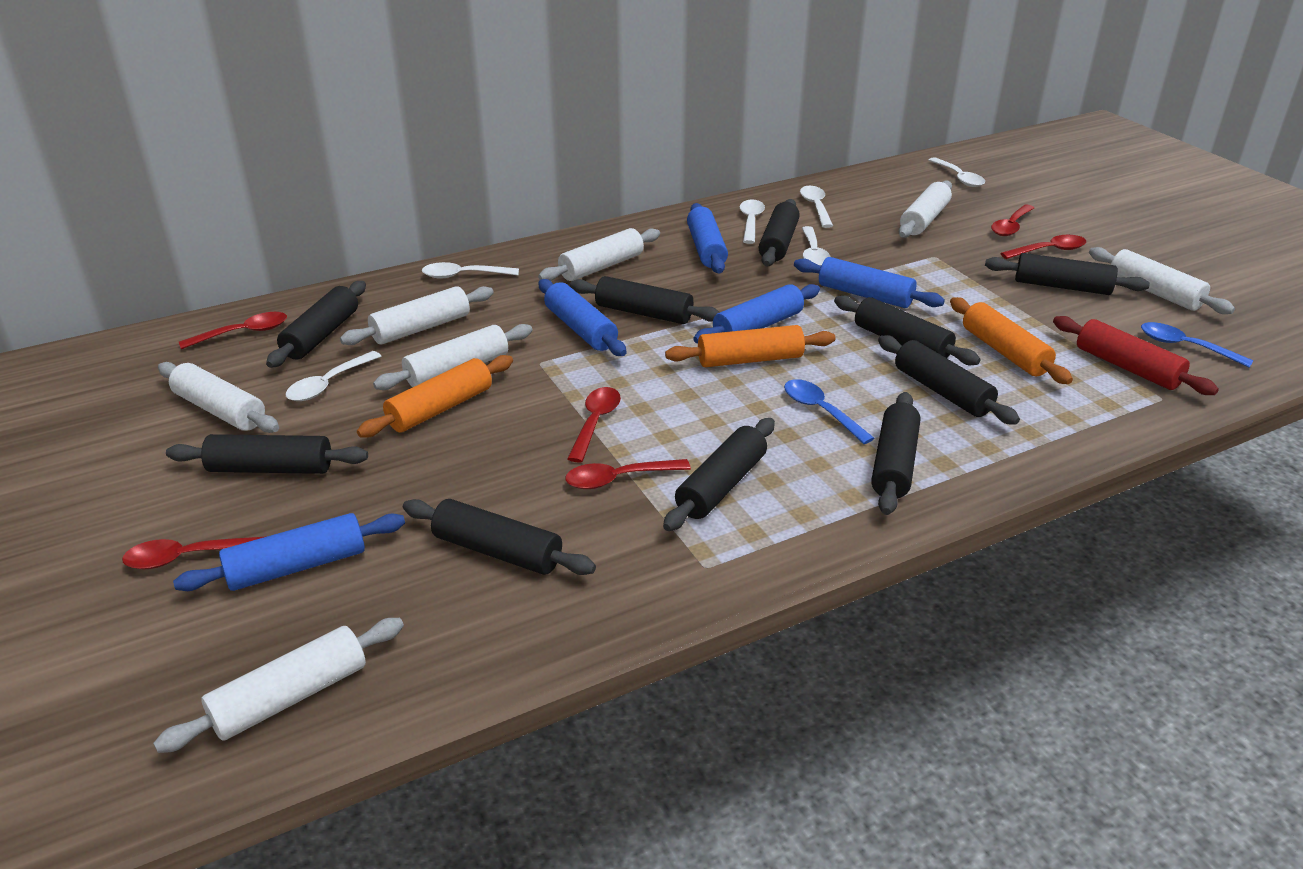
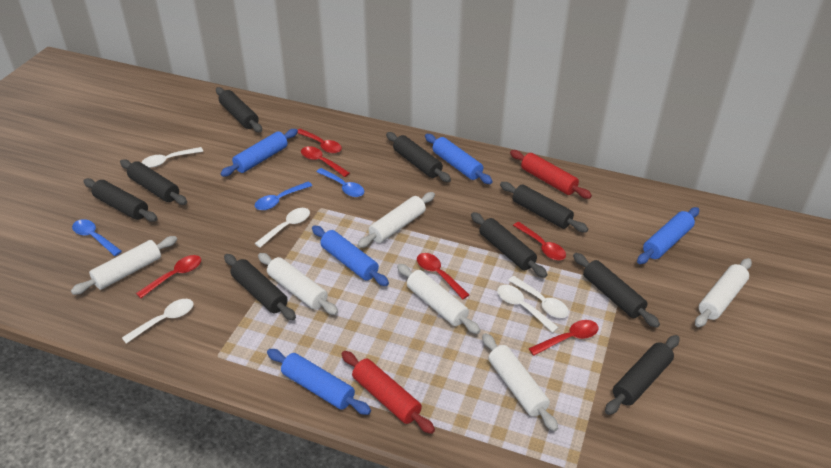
black rolling pin: 10 -> 9
blue spoon: 2 -> 3
orange rolling pin: 3 -> 0
red rolling pin: 1 -> 2
white rolling pin: 7 -> 6
white spoon: 6 -> 5

